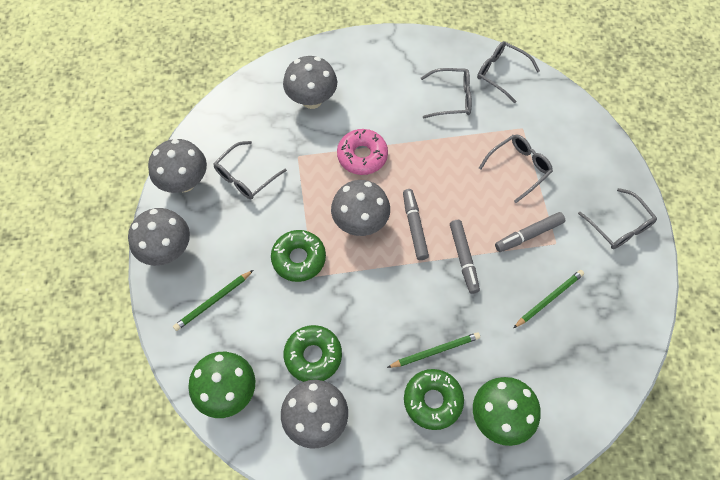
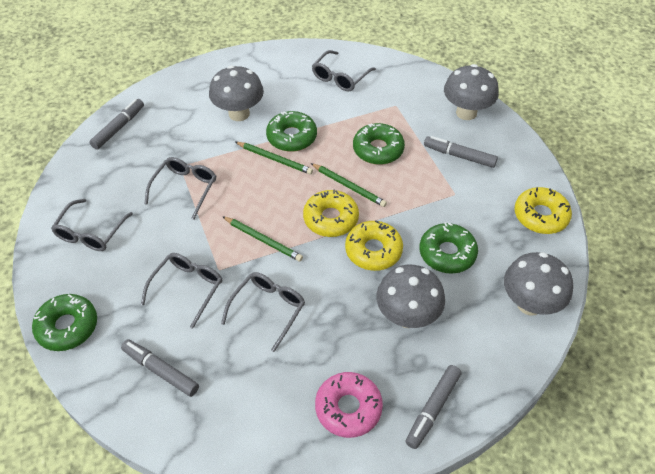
green donut: 3 -> 4
green mushroom: 2 -> 0
grey marker: 3 -> 4
grey mushroom: 5 -> 4
yellow donut: 0 -> 3

